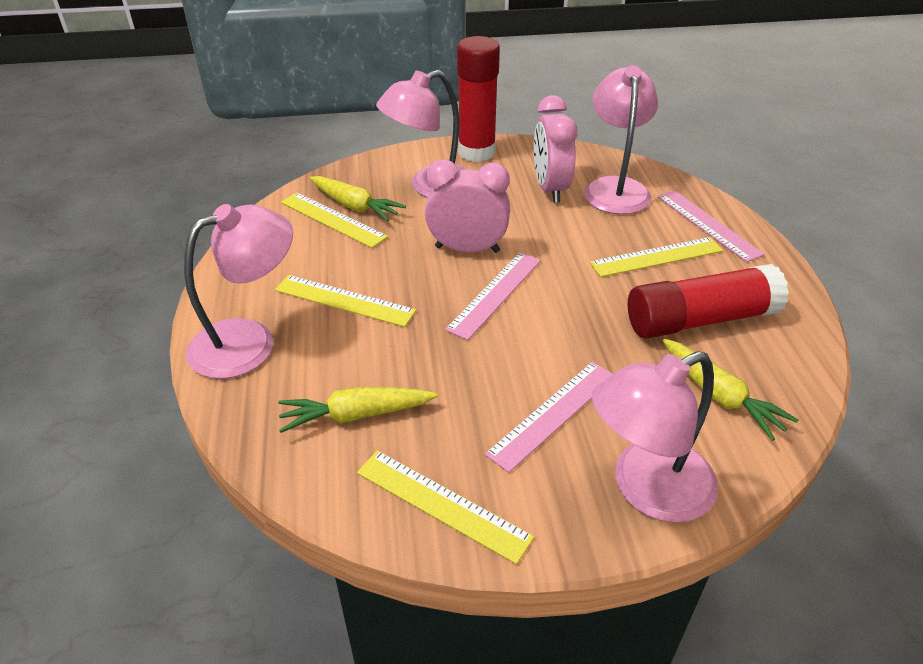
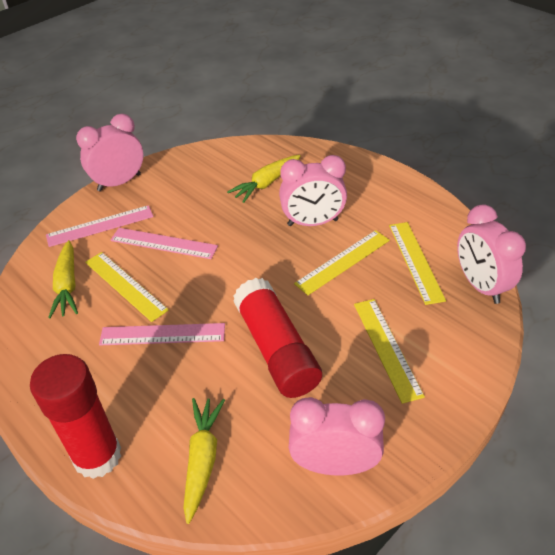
pink clock: 2 -> 4
pink lamp: 4 -> 0

